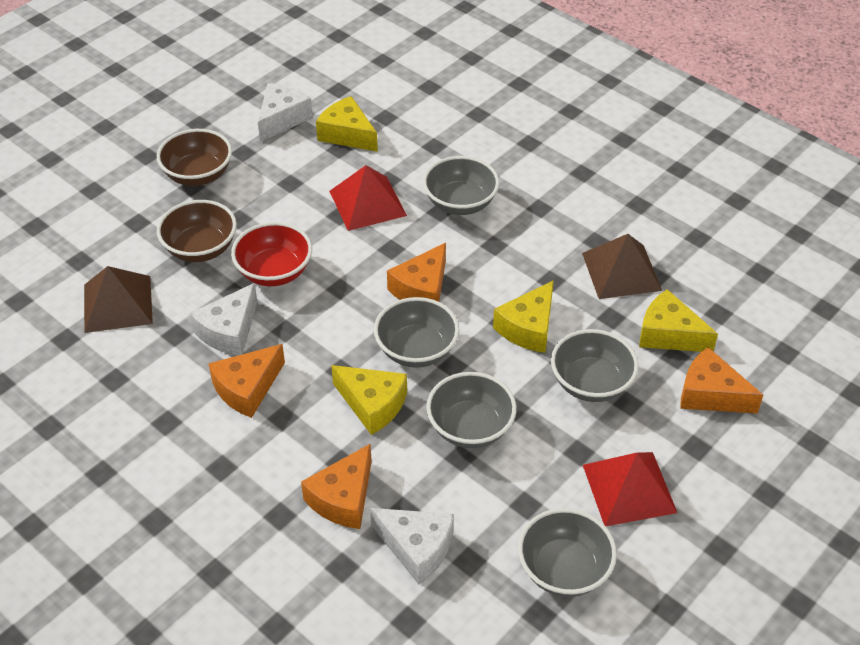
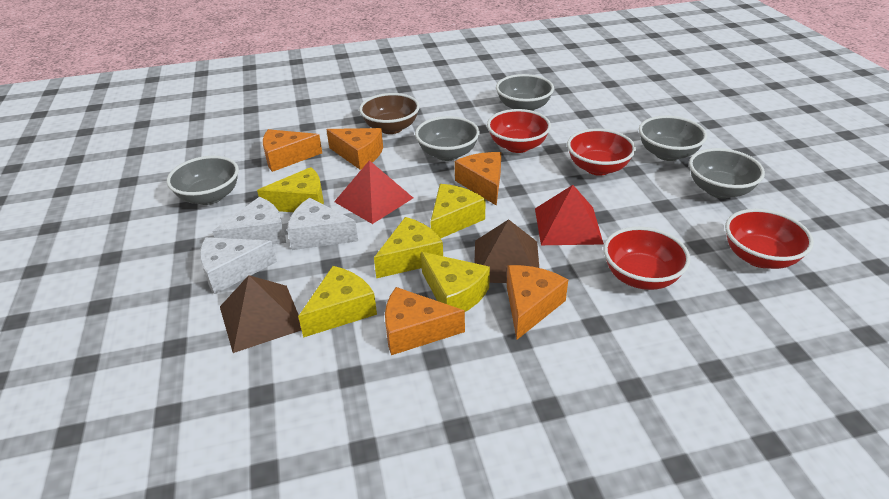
brown bowl: 2 -> 1
orange cheese: 4 -> 5
red bowl: 1 -> 4
yellow cheese: 4 -> 5

